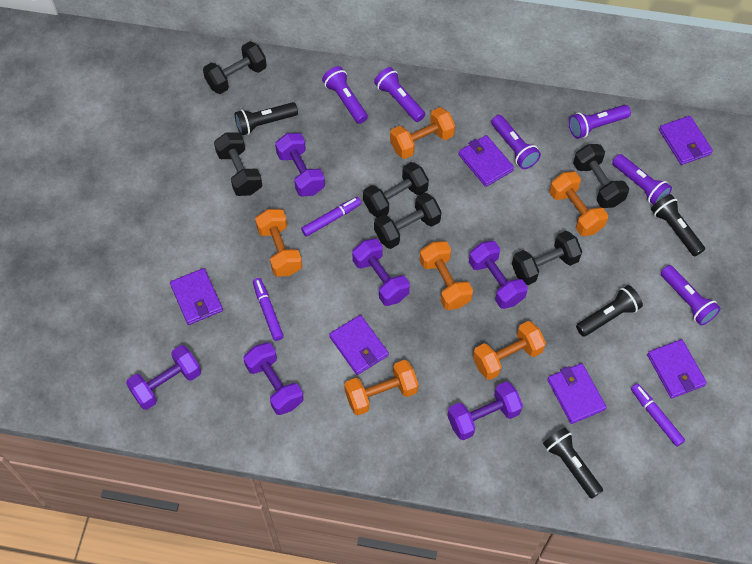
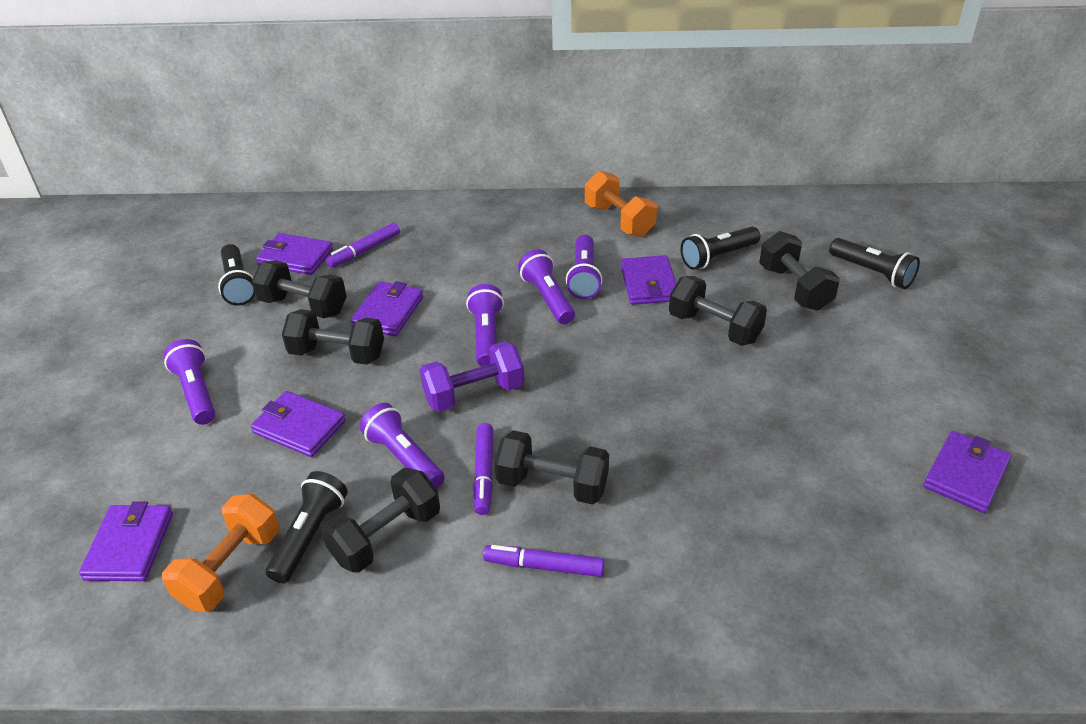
orange dumbbell: 6 -> 2
purple dumbbell: 6 -> 1
purple flashlight: 6 -> 5

